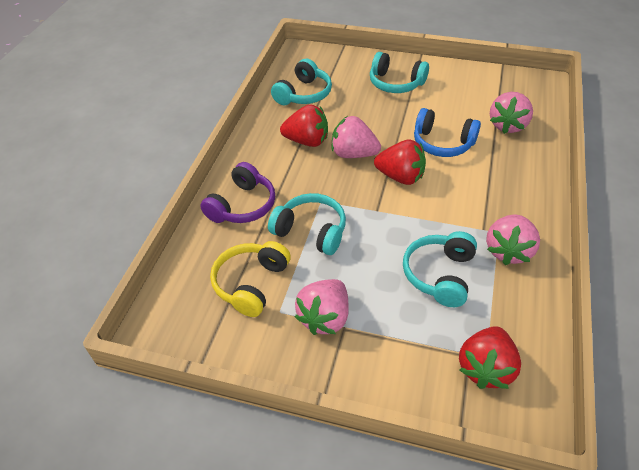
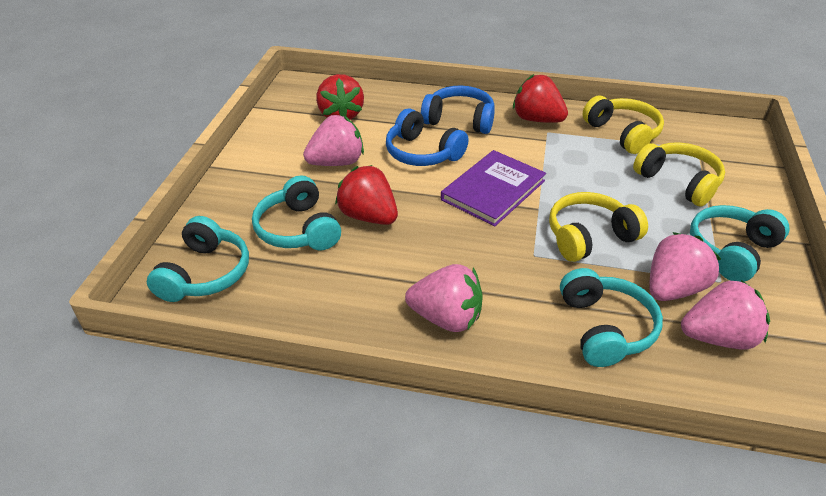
blue headphones: 1 -> 2
purple book: 0 -> 1
purple headphones: 1 -> 0
yellow headphones: 1 -> 3

